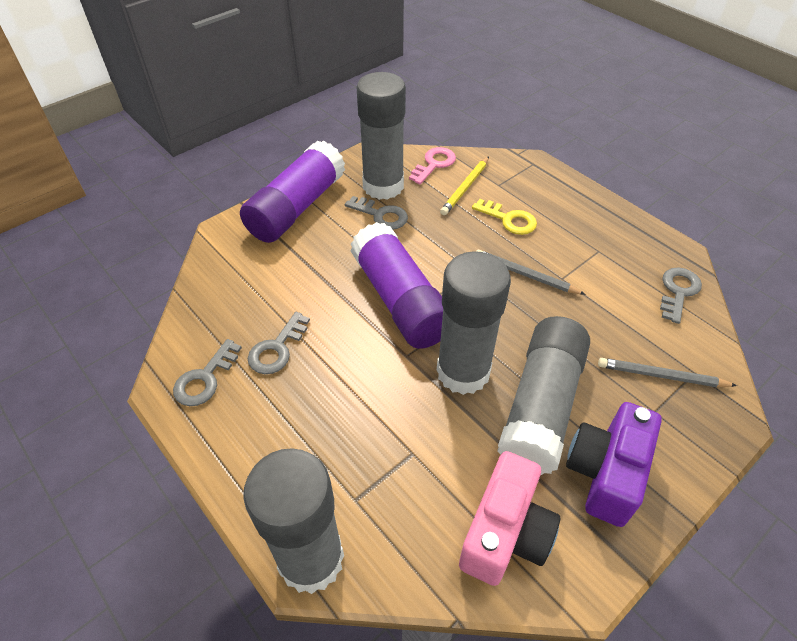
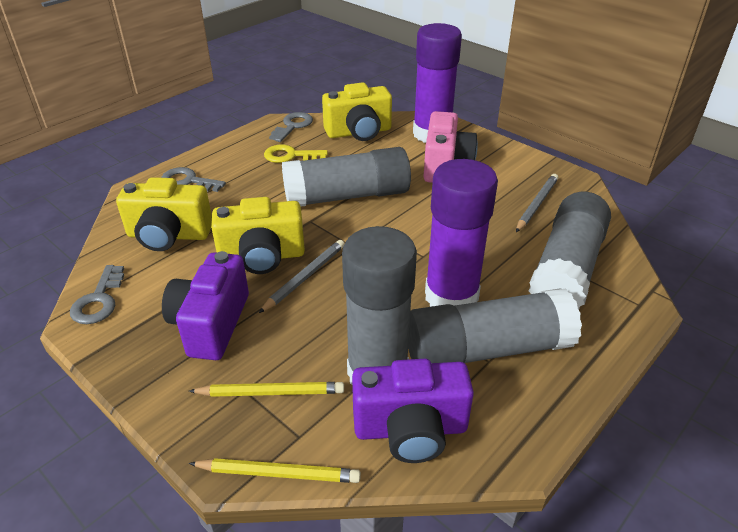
grey key: 4 -> 3
pink key: 1 -> 0
purple camera: 1 -> 2
yellow camera: 0 -> 3
yellow pencil: 1 -> 2

